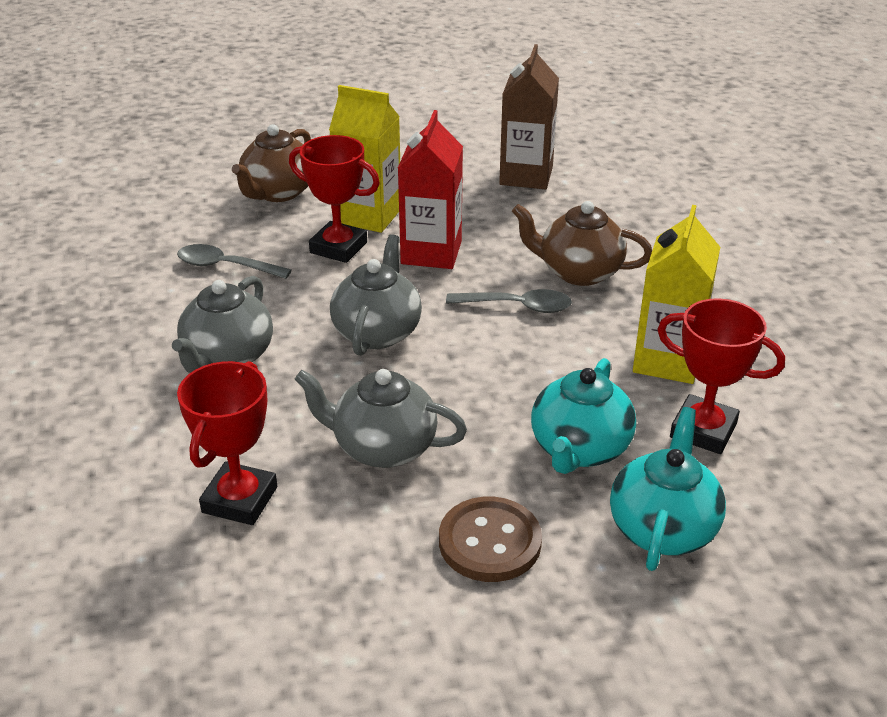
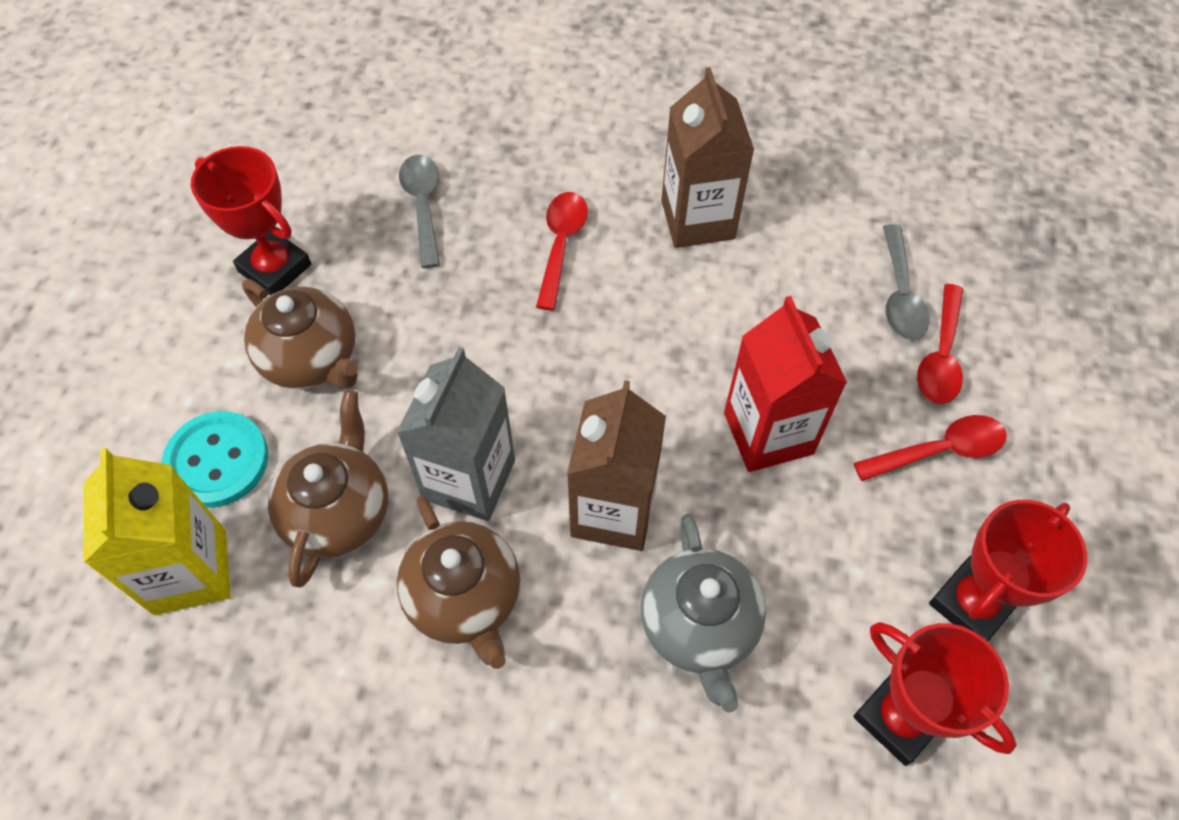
brown button: 1 -> 0
brown carton: 1 -> 2
brown teapot: 2 -> 3
grey carton: 0 -> 1
grey teapot: 3 -> 1
red spoon: 0 -> 3
turquoise button: 0 -> 1
turquoise teapot: 2 -> 0
yellow carton: 2 -> 1

